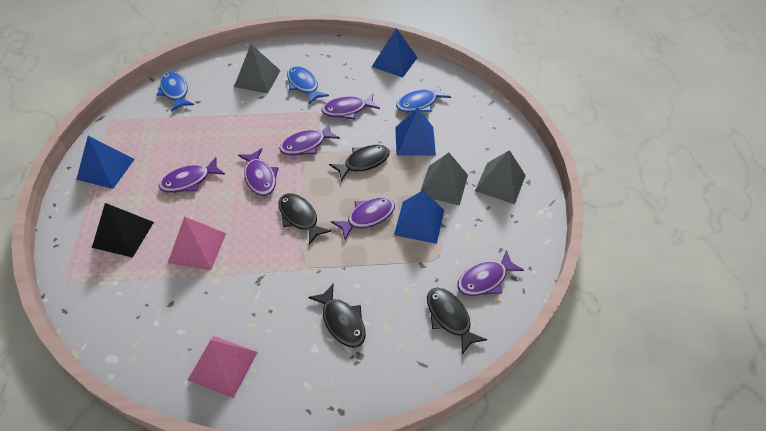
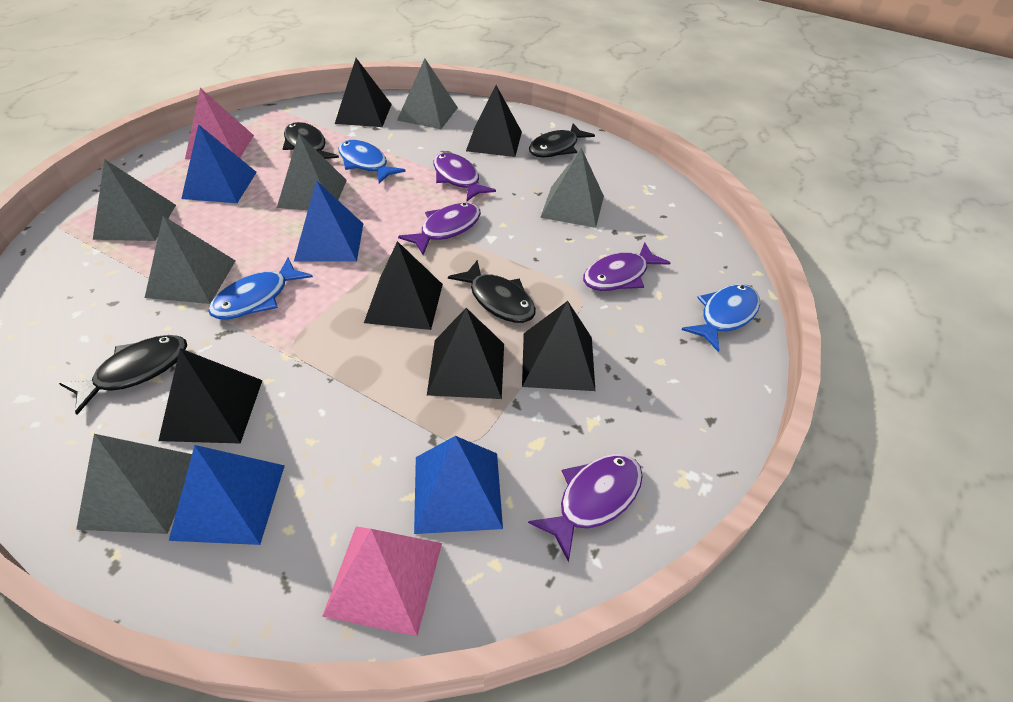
black pyramid: 1 -> 6
grey pyramid: 3 -> 6
purple fish: 6 -> 4

